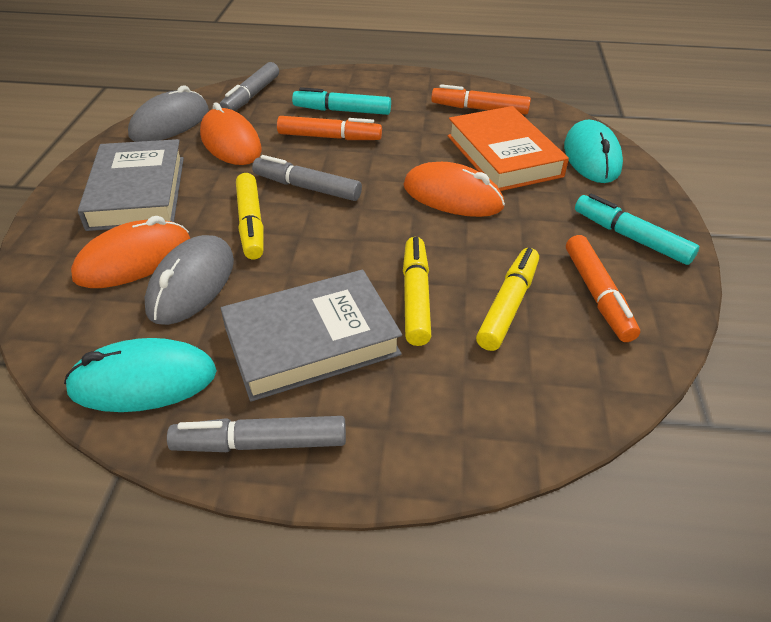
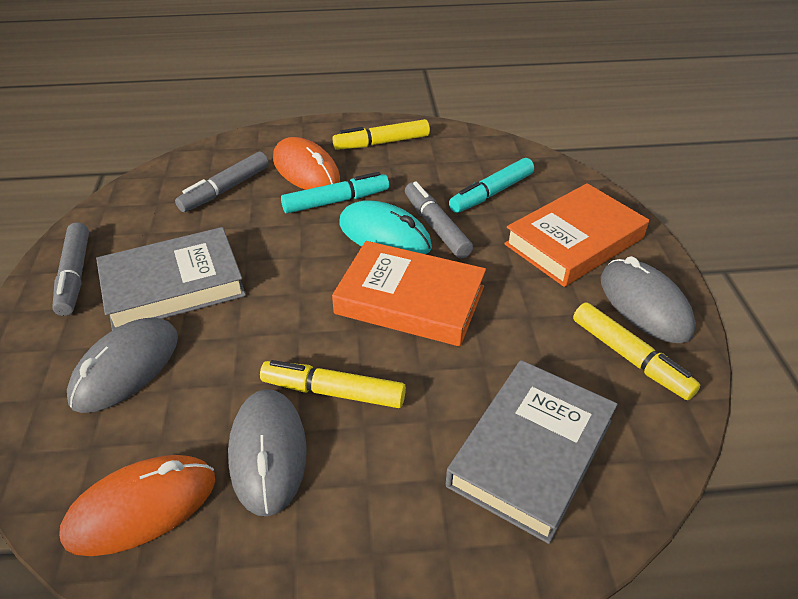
grey mouse: 2 -> 3
orange book: 1 -> 2
orange marker: 3 -> 0
orange mouse: 3 -> 2
turquoise mouse: 2 -> 1

